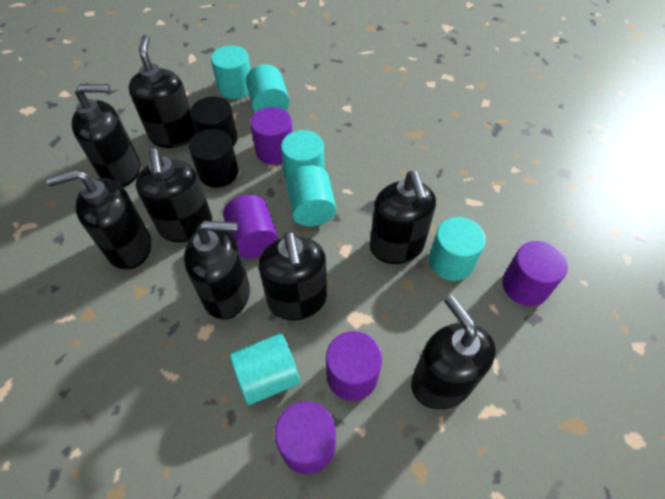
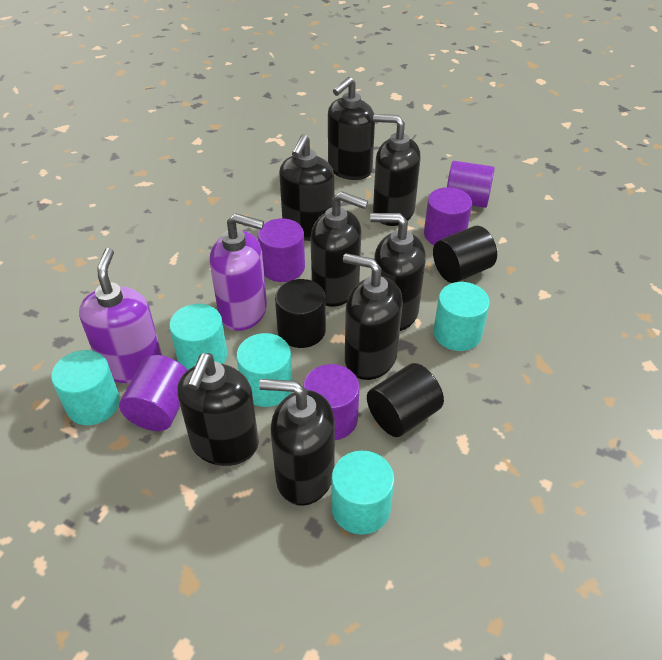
black cylinder: 2 -> 3
purple soap dispenser: 0 -> 2
turquoise cylinder: 6 -> 5

